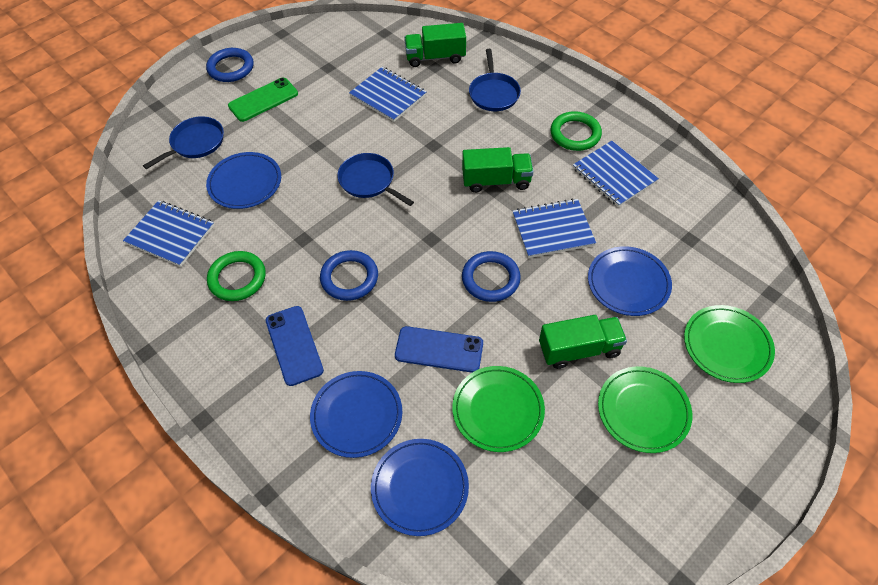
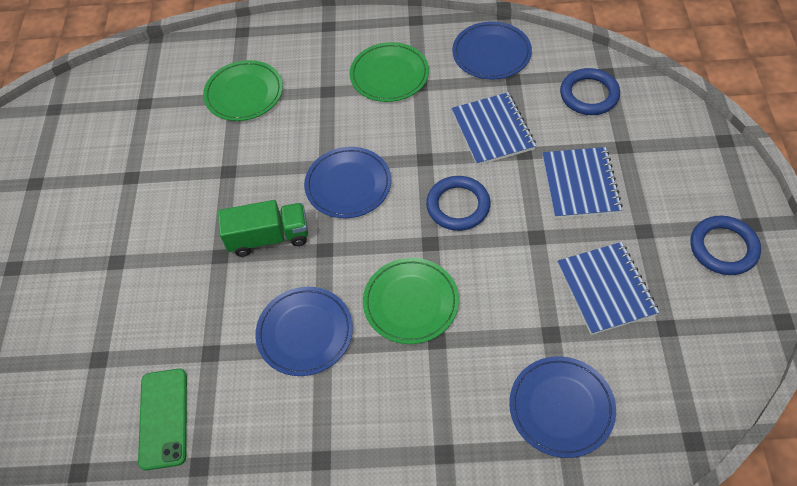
blue notebook: 4 -> 3
blue pan: 3 -> 0
blue phone: 2 -> 0
green ring: 2 -> 0
green truck: 3 -> 1

